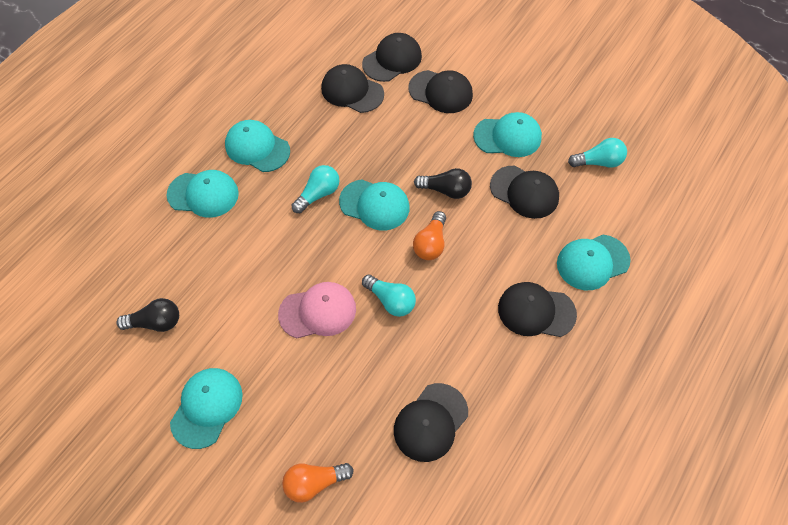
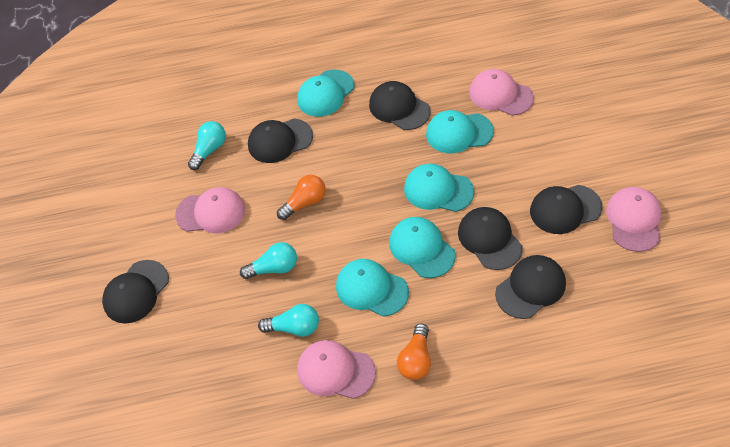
black light bulb: 2 -> 0
pink cap: 1 -> 4
turquoise cap: 6 -> 5

